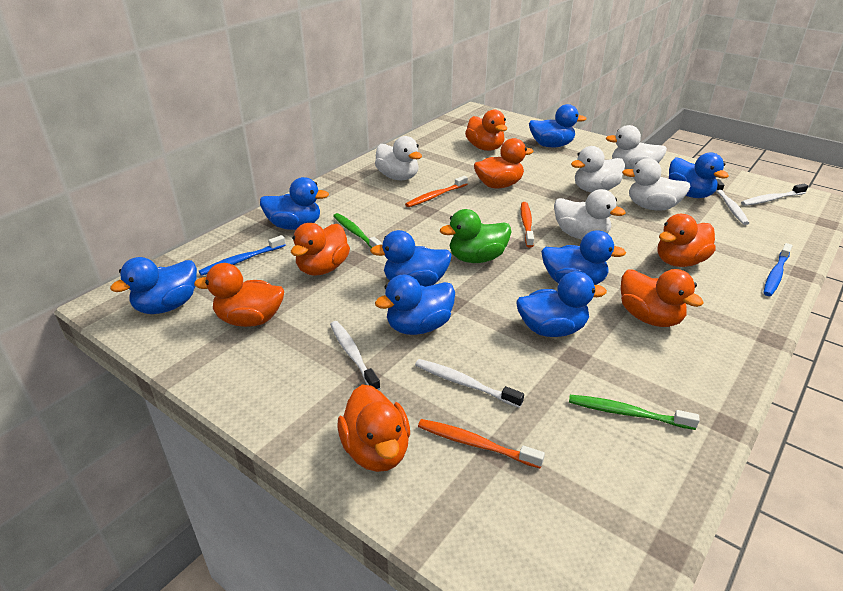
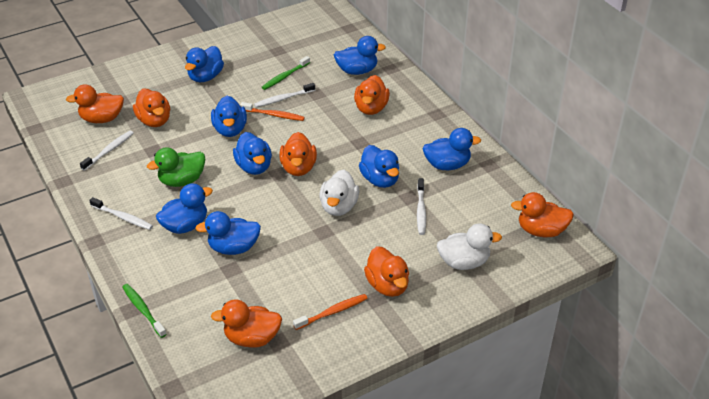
blue toothbrush: 2 -> 0
orange toothbrush: 3 -> 2
white duck: 5 -> 2

